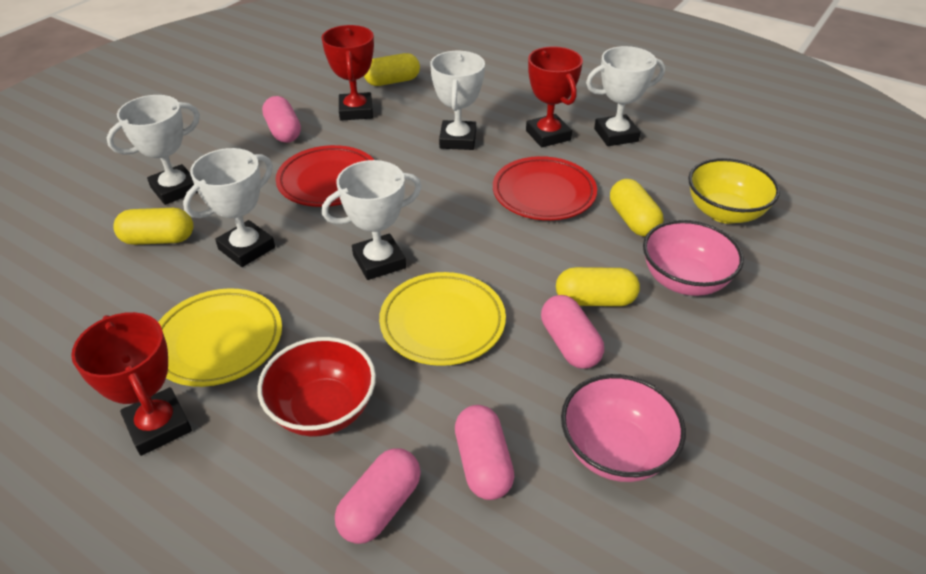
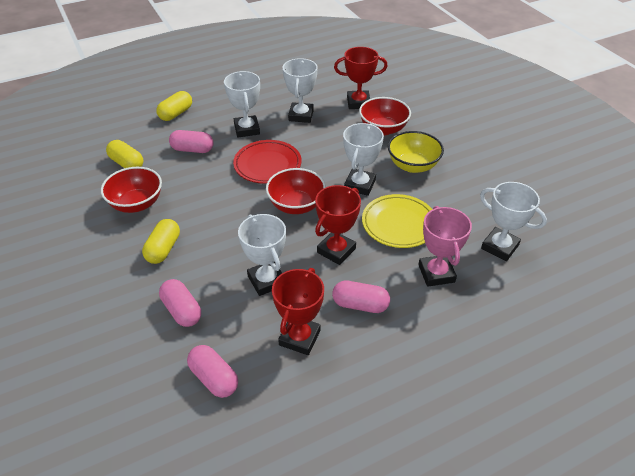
pink bowl: 2 -> 0
pink trophy: 0 -> 1
red bowl: 1 -> 3
red plate: 2 -> 1
yellow capsule: 4 -> 3
yellow plate: 2 -> 1

